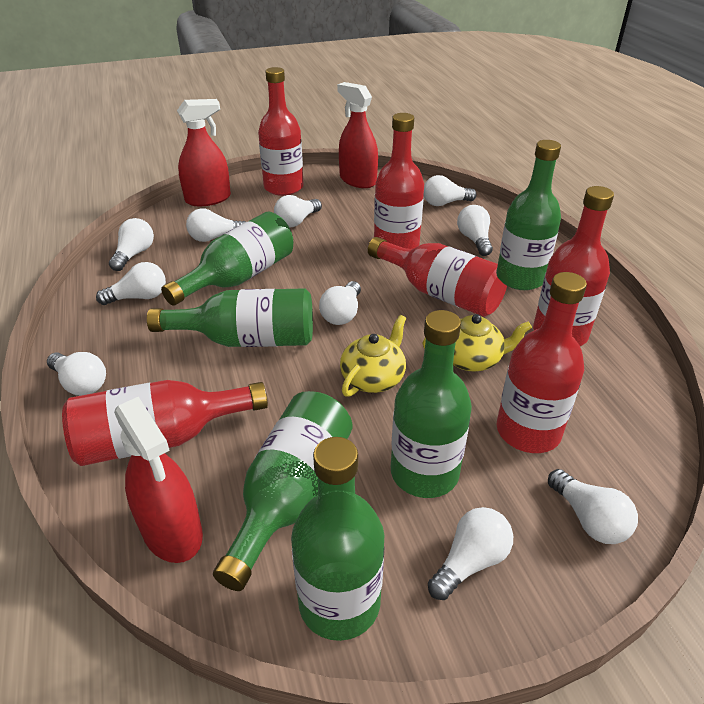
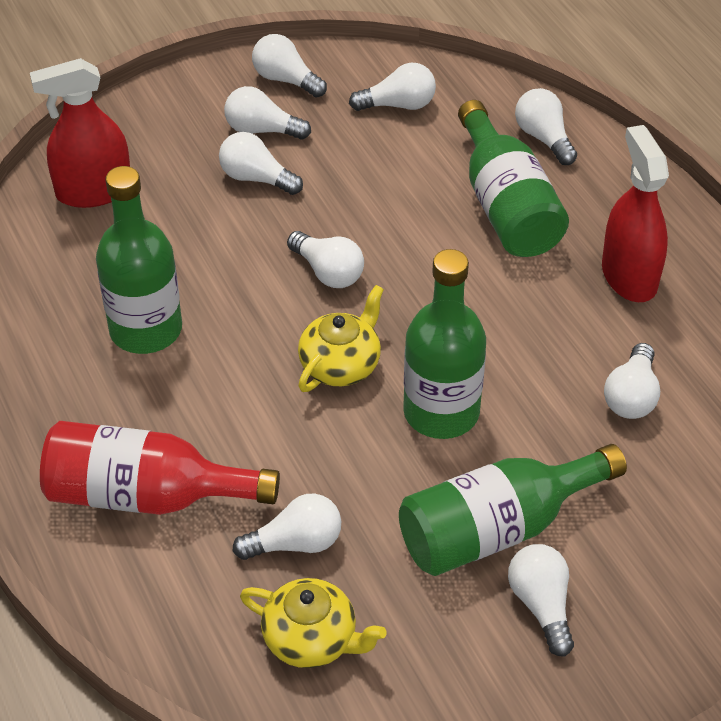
green bottle: 6 -> 4
red bottle: 6 -> 1
red spray bottle: 3 -> 2
white light bulb: 10 -> 9

